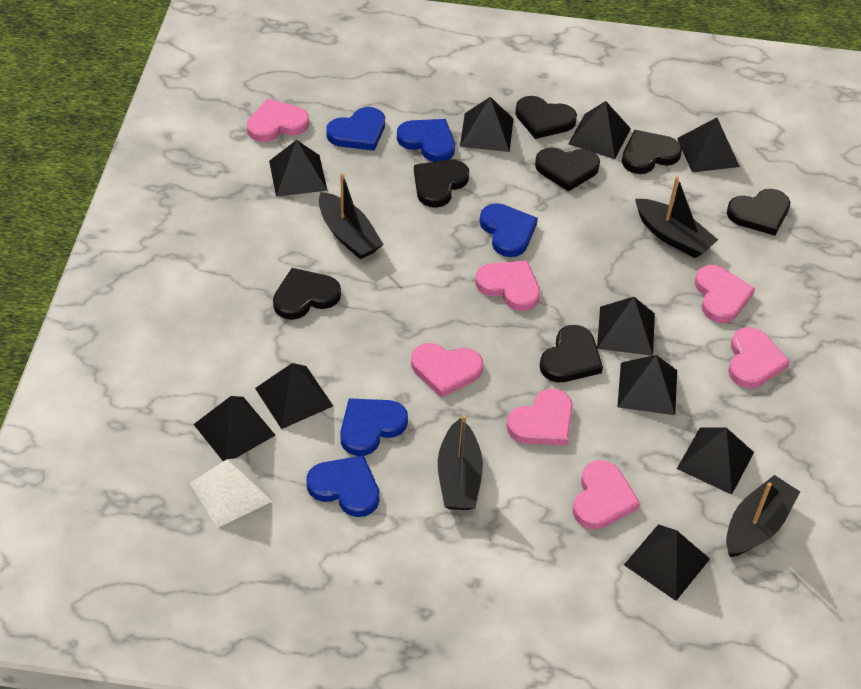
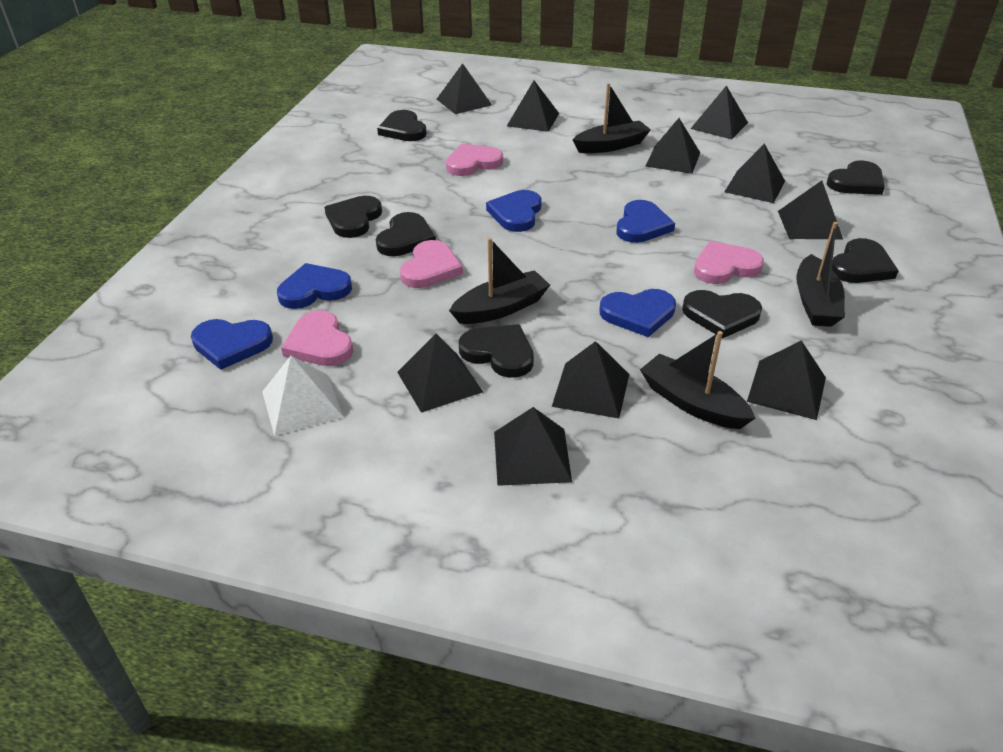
pink heart: 7 -> 4

